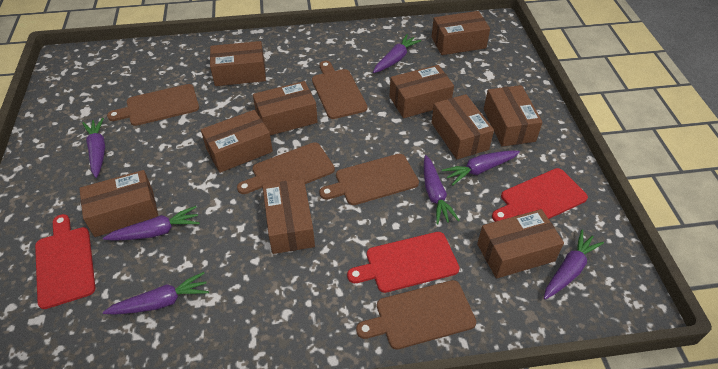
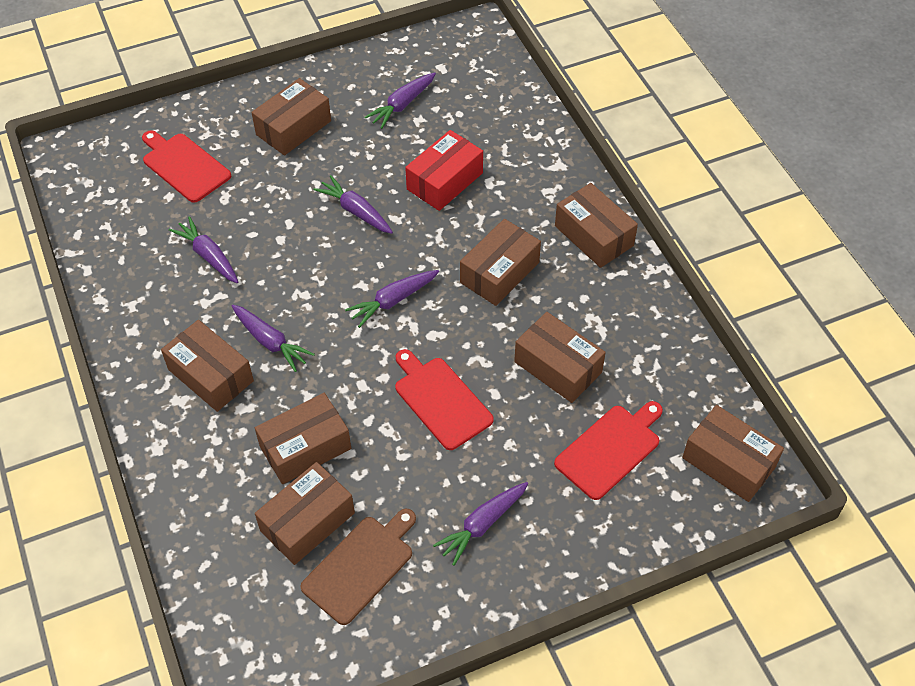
brown box: 10 -> 8
brown cutting board: 5 -> 1
purple carrot: 7 -> 6
red box: 0 -> 1

